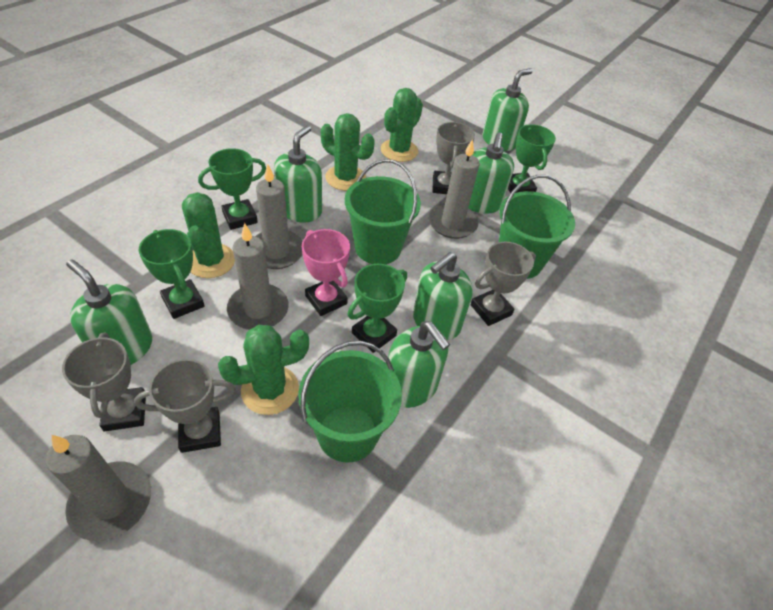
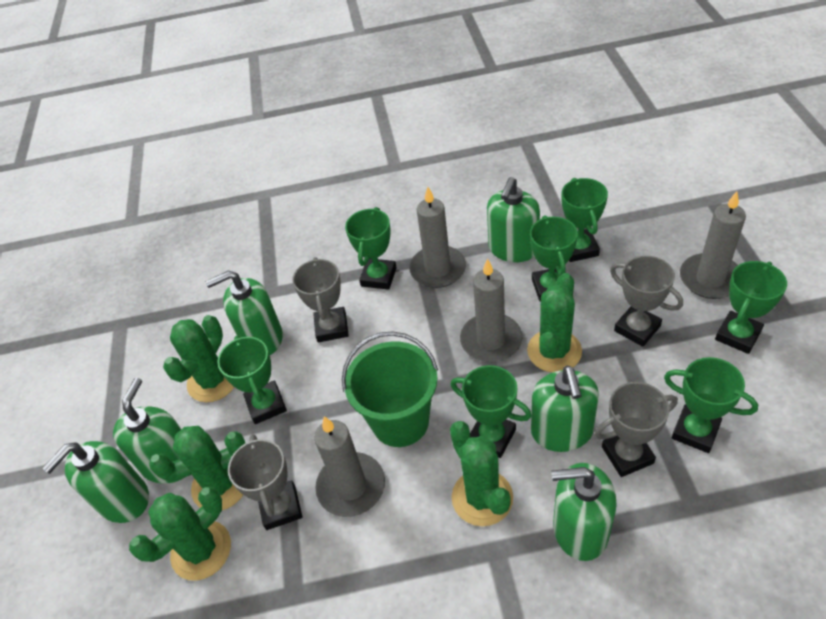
green bucket: 3 -> 1
green cactus: 4 -> 5
green trophy: 4 -> 7
pink trophy: 1 -> 0

